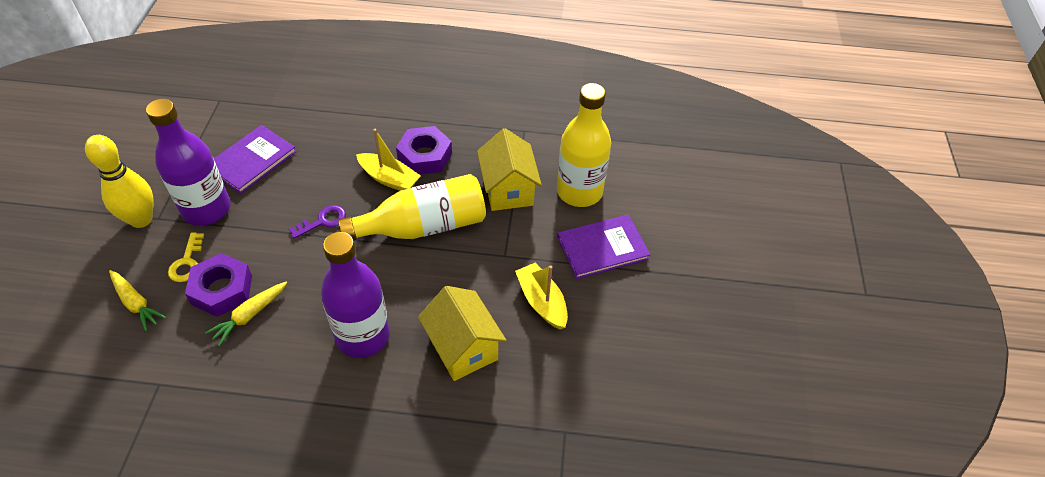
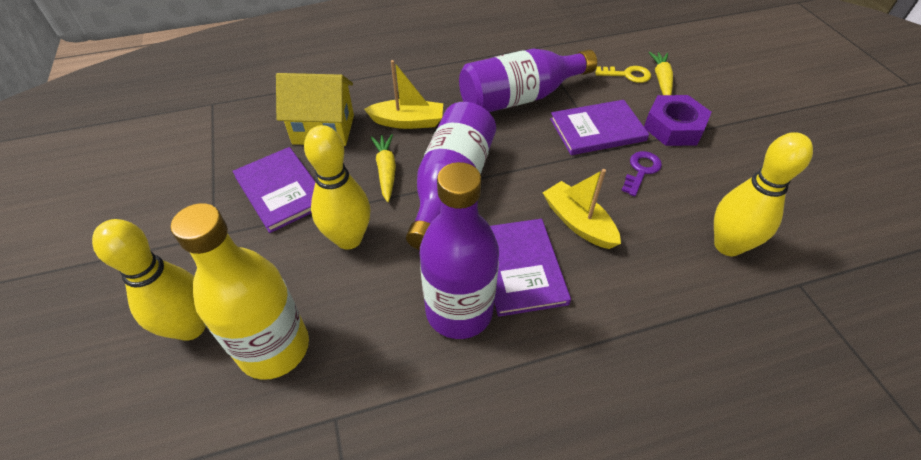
purple book: 2 -> 3
purple bottle: 2 -> 3
purple nut: 2 -> 1
yellow bottle: 2 -> 1
yellow bowling pin: 1 -> 3
yellow house: 2 -> 1

